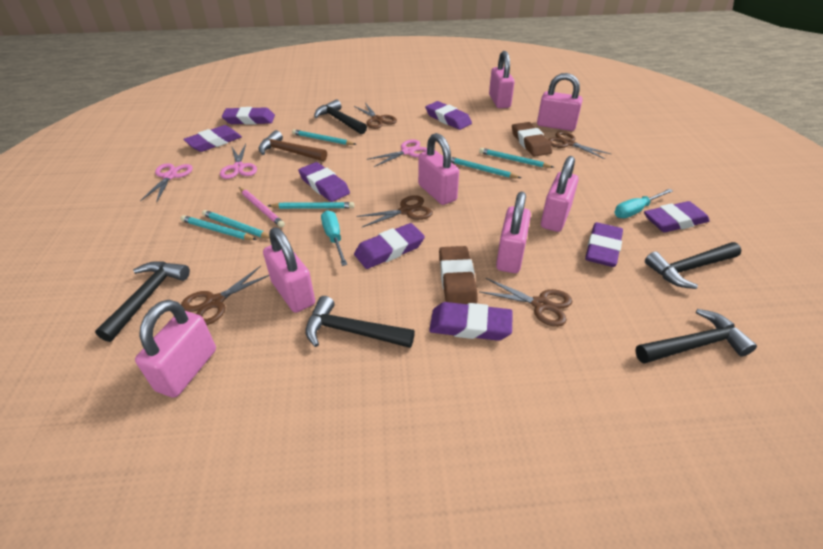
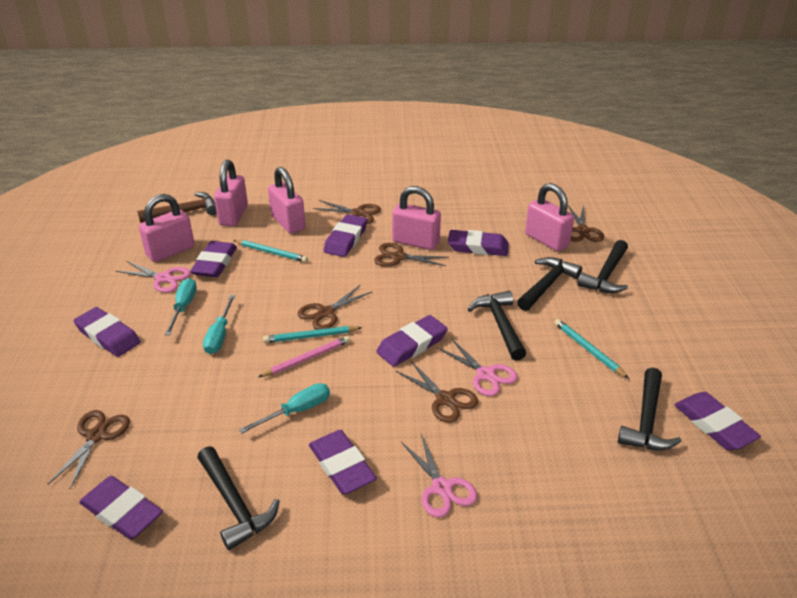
brown eraser: 2 -> 0
brown scissors: 5 -> 6
pink padlock: 7 -> 5
turquoise pencil: 6 -> 3
turquoise screwdriver: 2 -> 3

